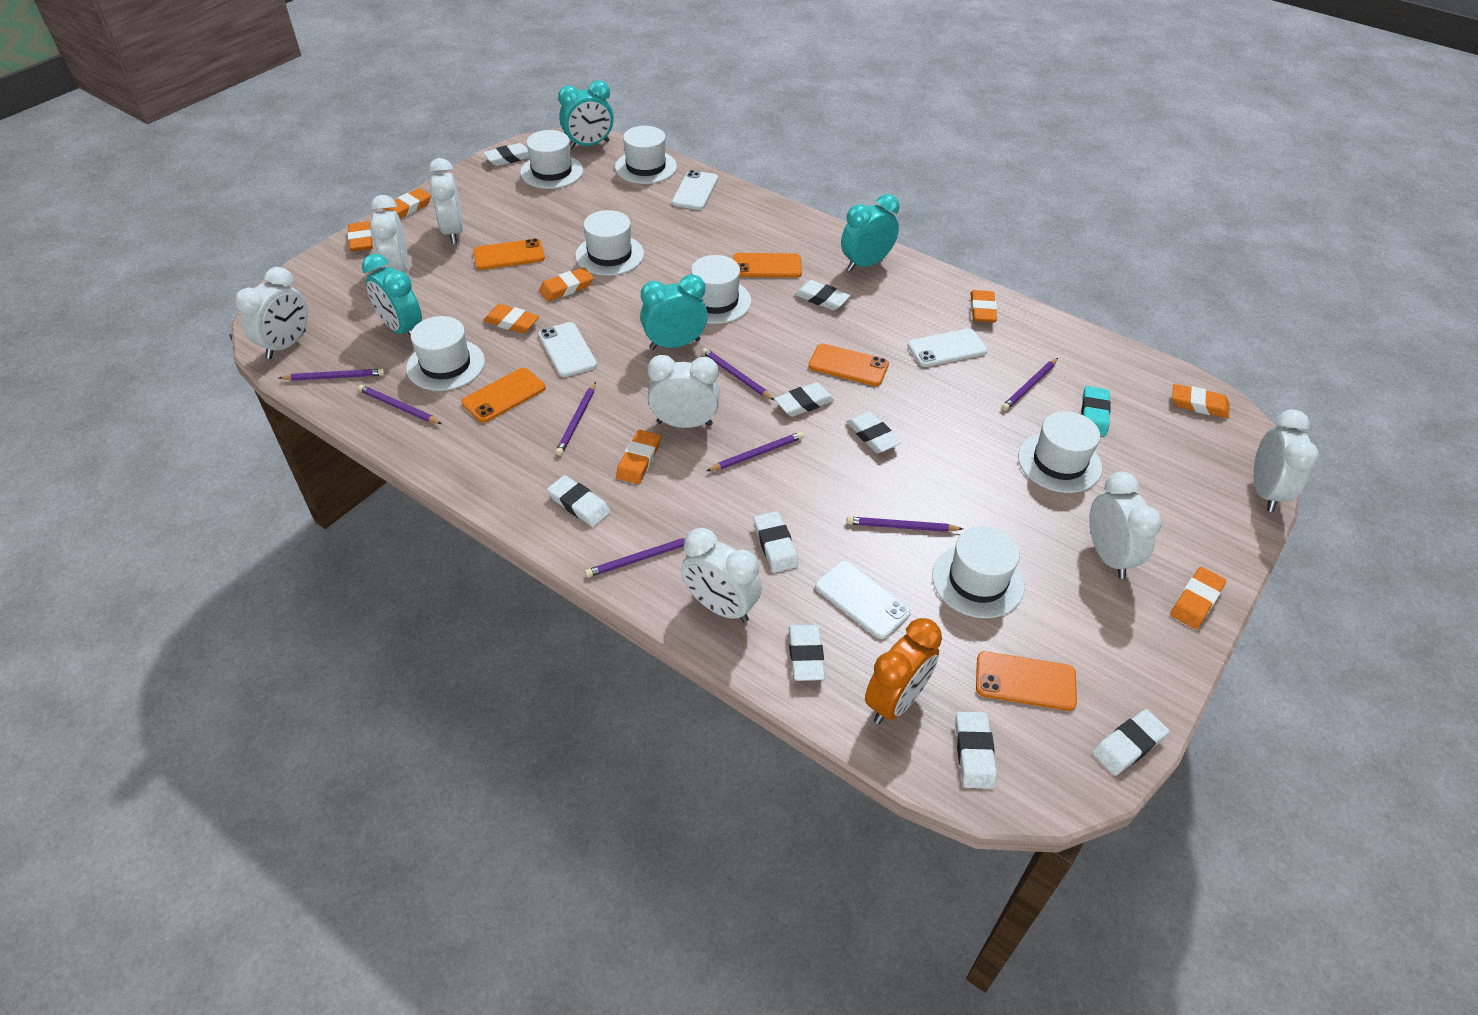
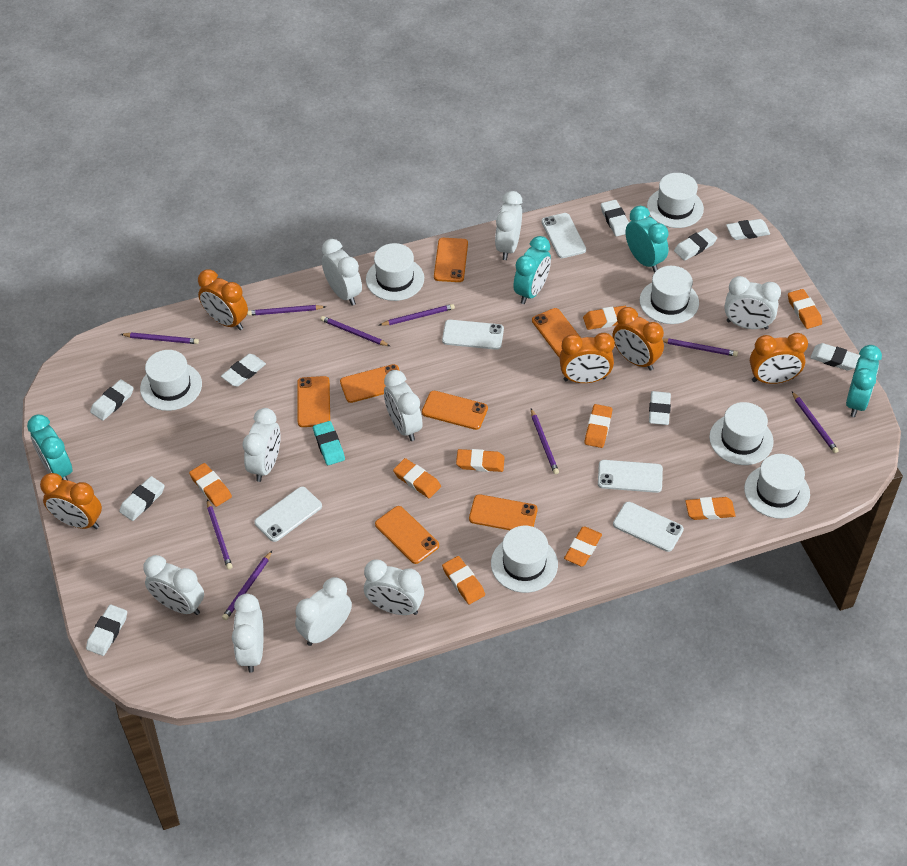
orange clock: 1 -> 5
orange eraser: 8 -> 9
orange phone: 5 -> 7
purple pencil: 8 -> 9
white clock: 7 -> 9
white phone: 4 -> 5

